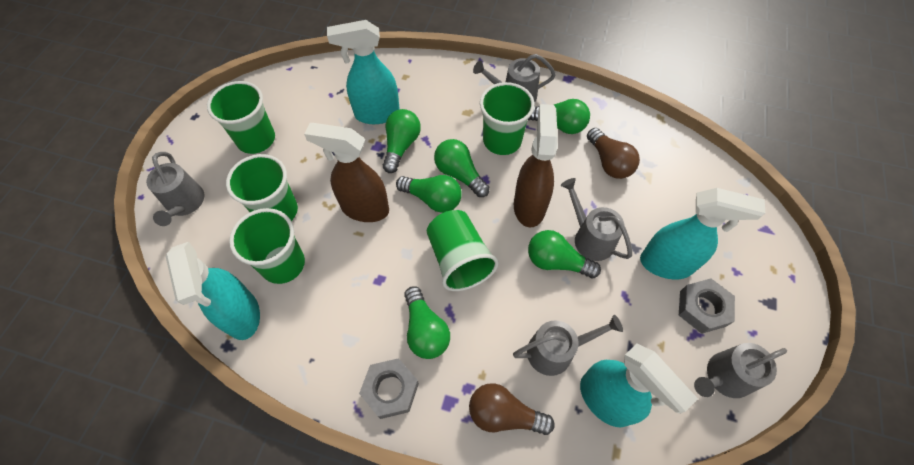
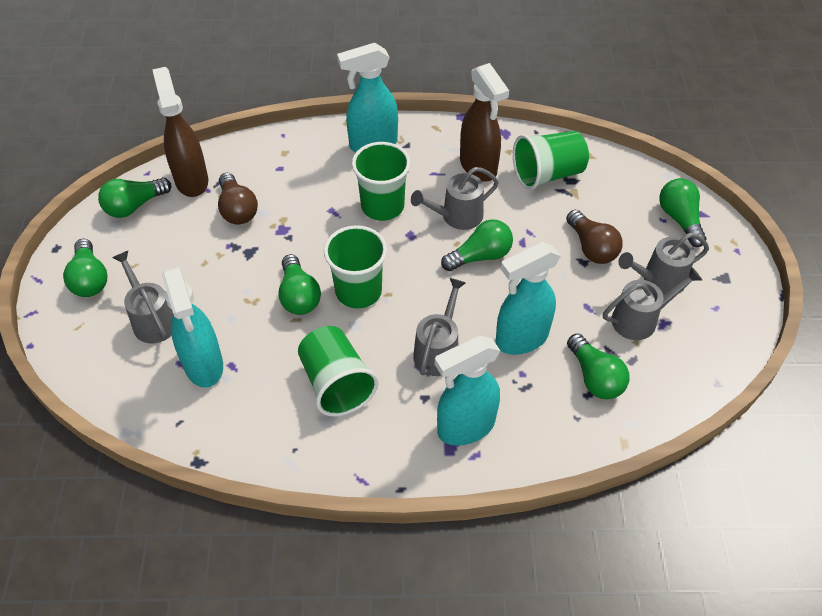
green cup: 5 -> 4
grey nut: 2 -> 0

